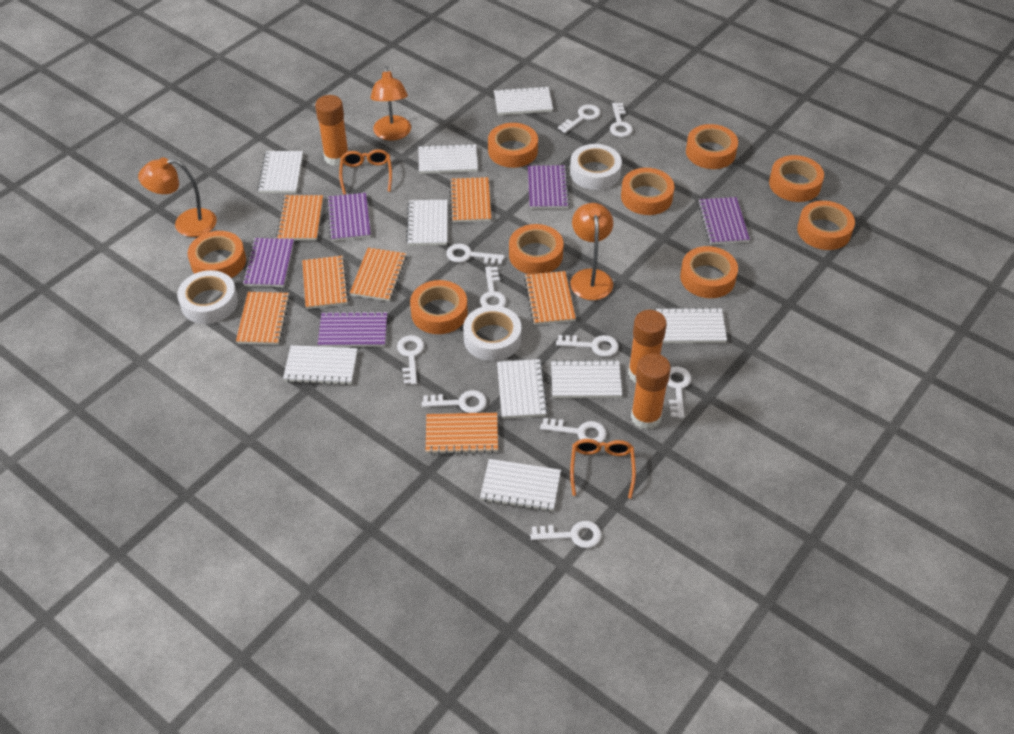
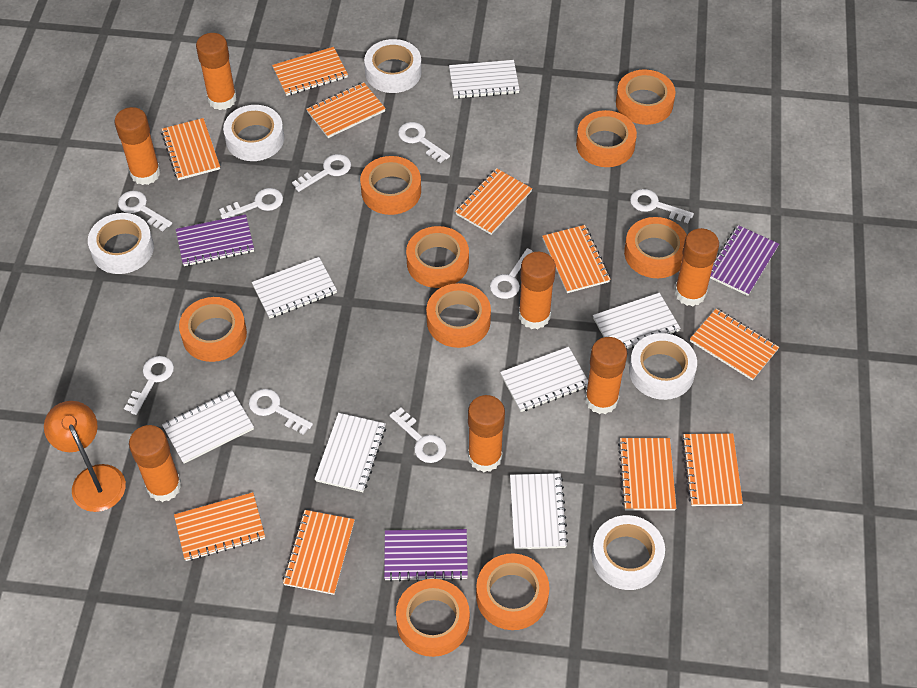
orange glasses: 2 -> 0
orange glue stick: 3 -> 7
orange lamp: 3 -> 1
orange notebook: 7 -> 10
purple notebook: 5 -> 3
white key: 10 -> 9
white notebook: 9 -> 7
white tape: 3 -> 5

